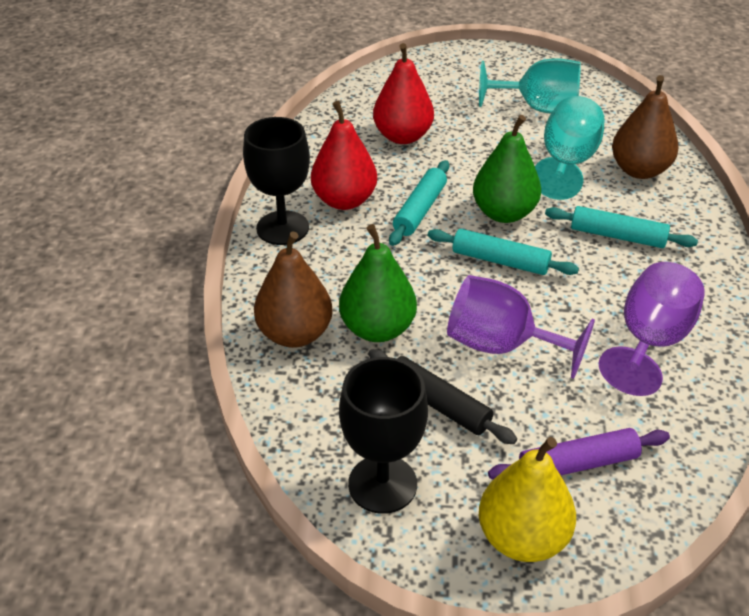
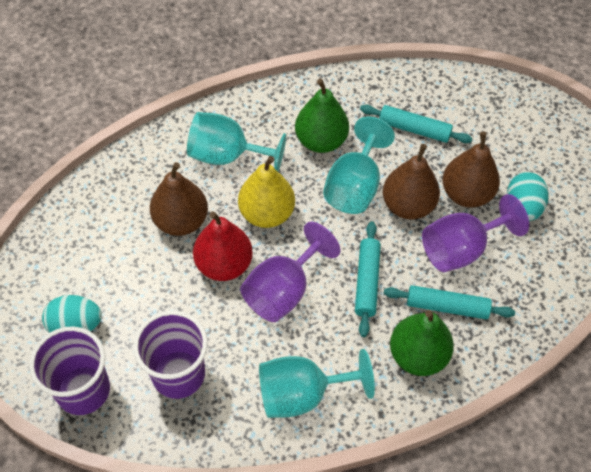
black goblet: 2 -> 0
black rolling pin: 1 -> 0
brown pear: 2 -> 3
purple cup: 0 -> 2
purple rolling pin: 1 -> 0
red pear: 2 -> 1
turquoise egg: 0 -> 2
turquoise goblet: 2 -> 3

